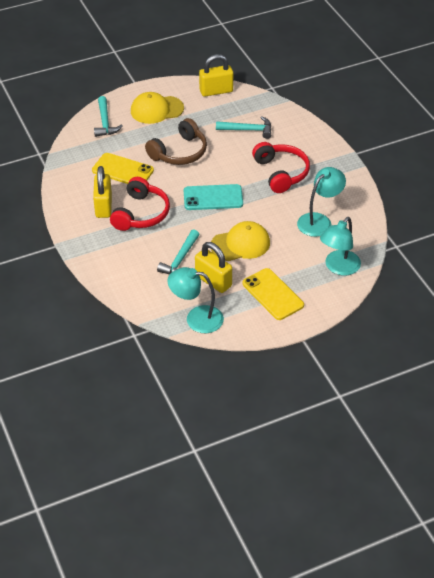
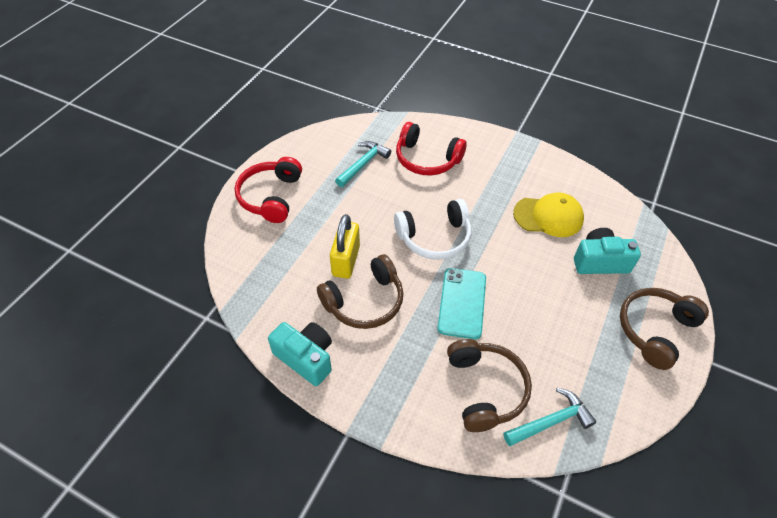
brown headphones: 1 -> 3
turquoise camera: 0 -> 2
turquoise hammer: 3 -> 2
turquoise lamp: 3 -> 0
white headphones: 0 -> 1
yellow cap: 2 -> 1
yellow padlock: 3 -> 1
yellow phone: 2 -> 0

